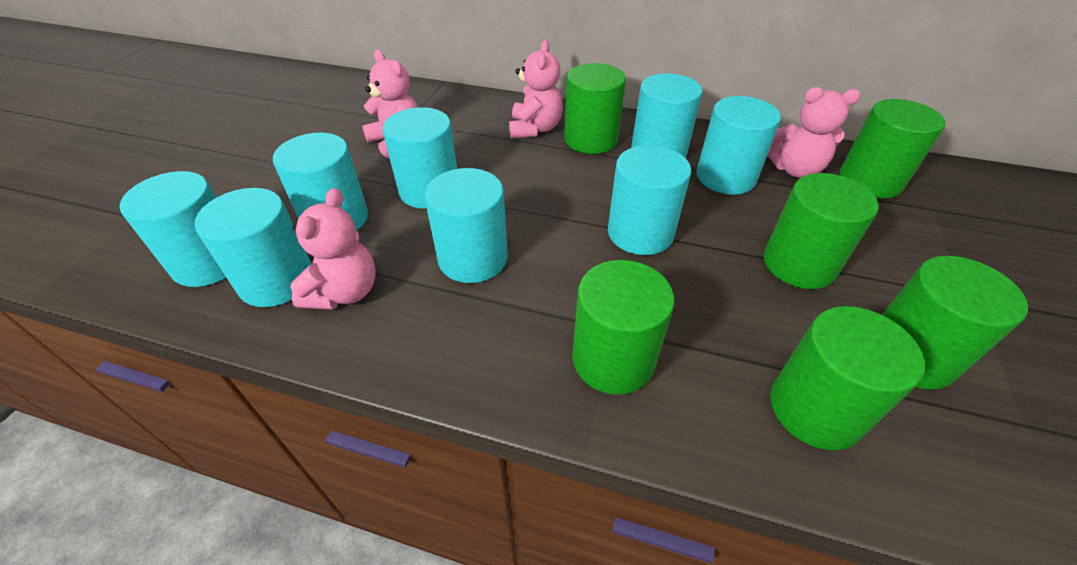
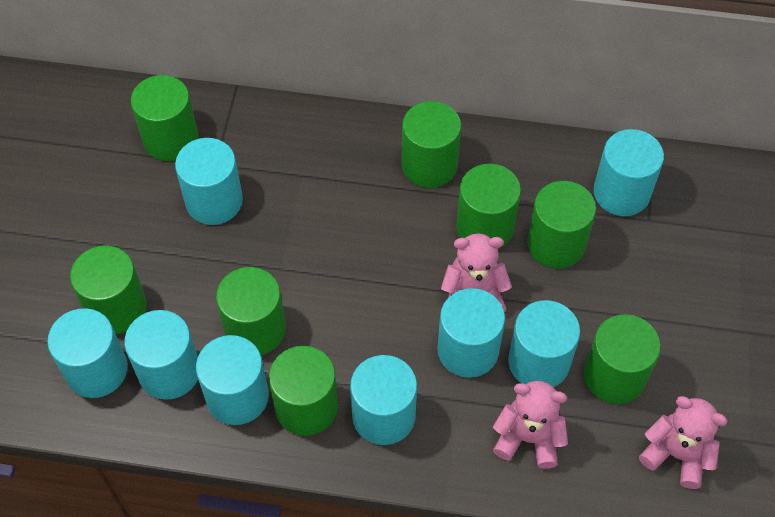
green cylinder: 6 -> 8
pink teddy bear: 4 -> 3

